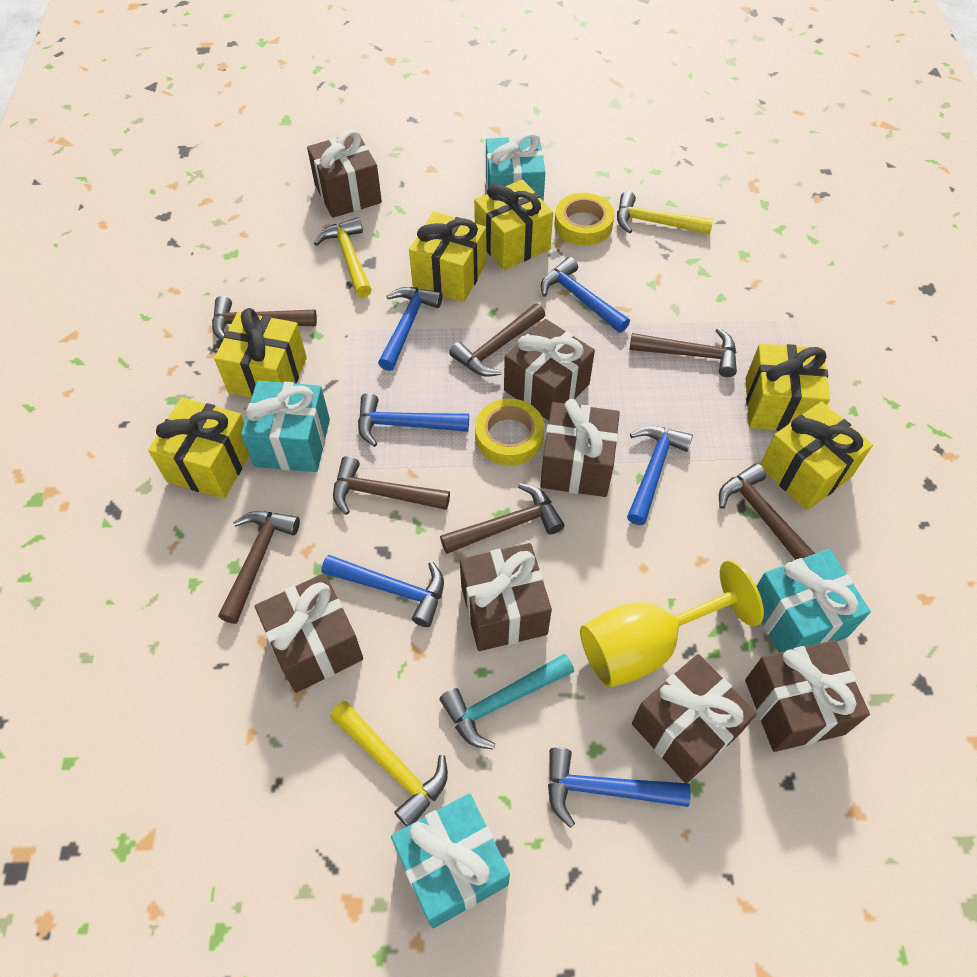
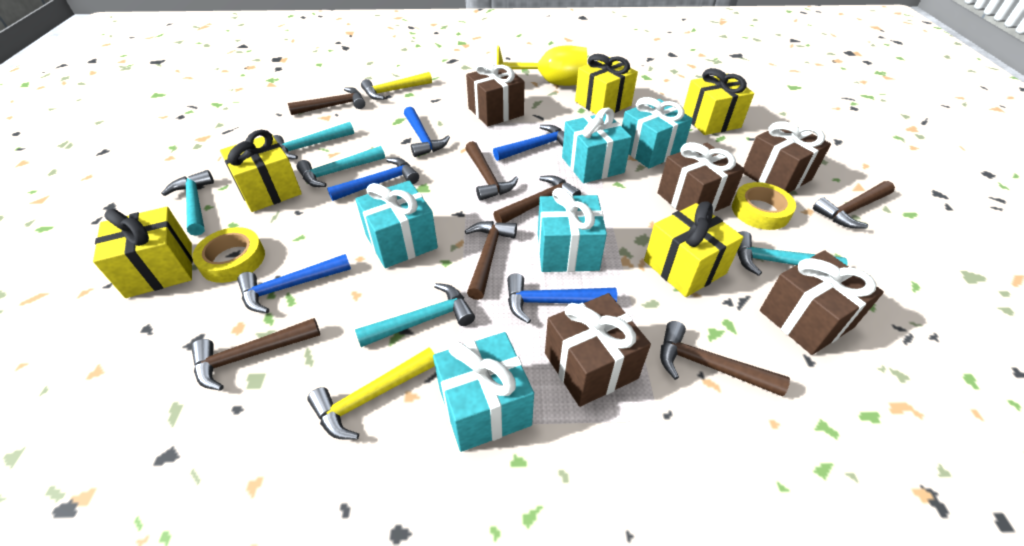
blue hammer: 6 -> 5
brown gift: 7 -> 5
turquoise gift: 4 -> 5
turquoise hammer: 1 -> 5
yellow gift: 6 -> 5
yellow hammer: 3 -> 2

